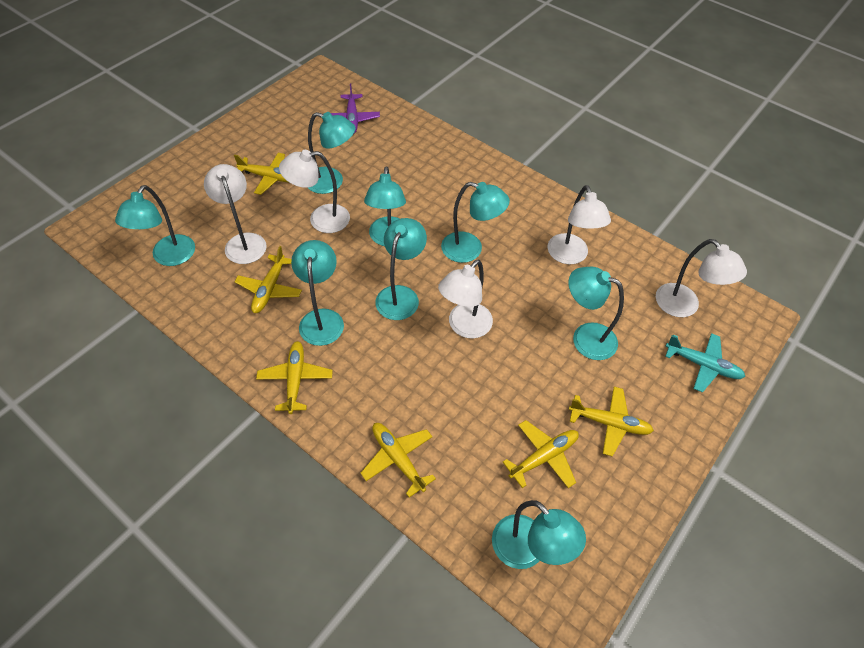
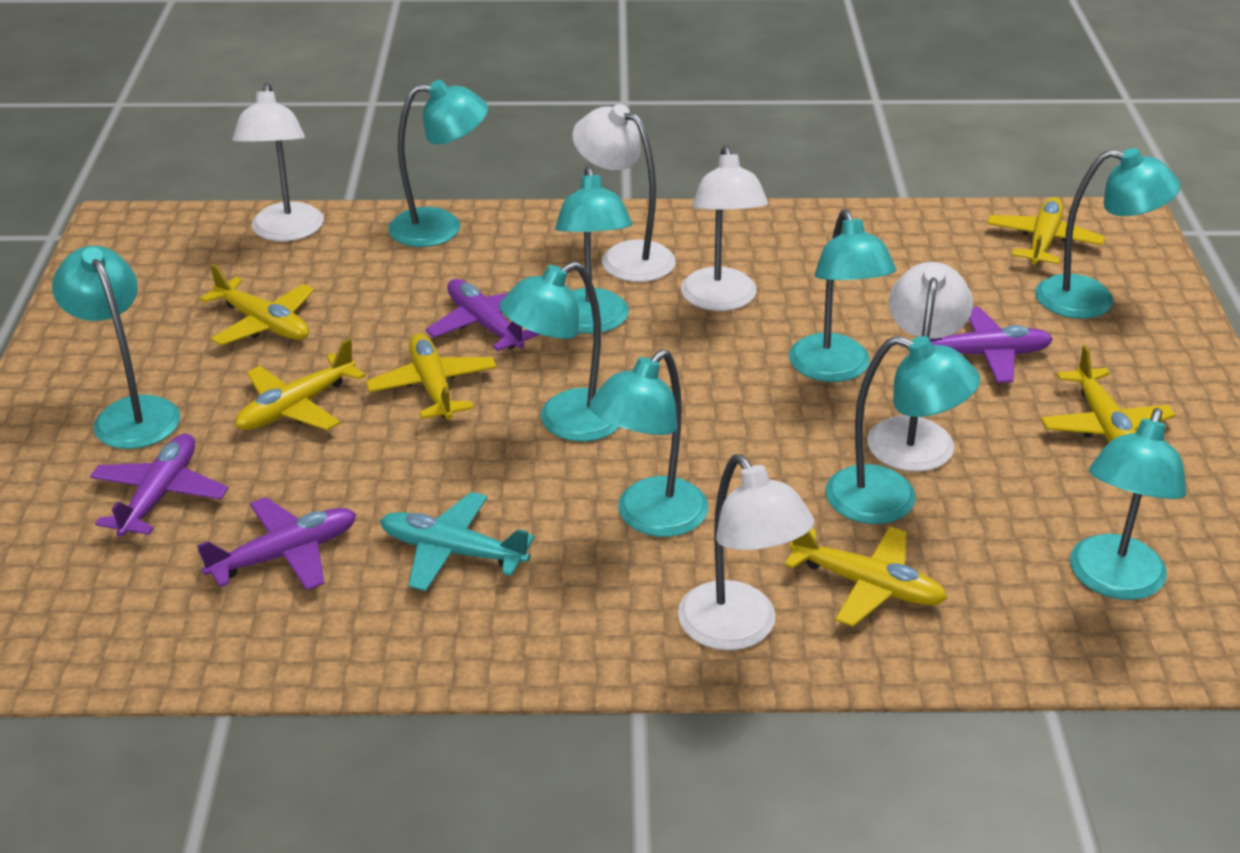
purple plane: 1 -> 4
turquoise lamp: 8 -> 9

